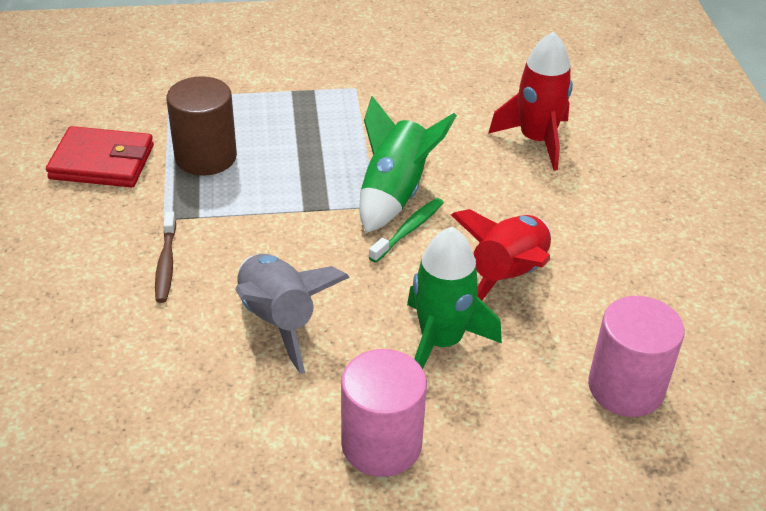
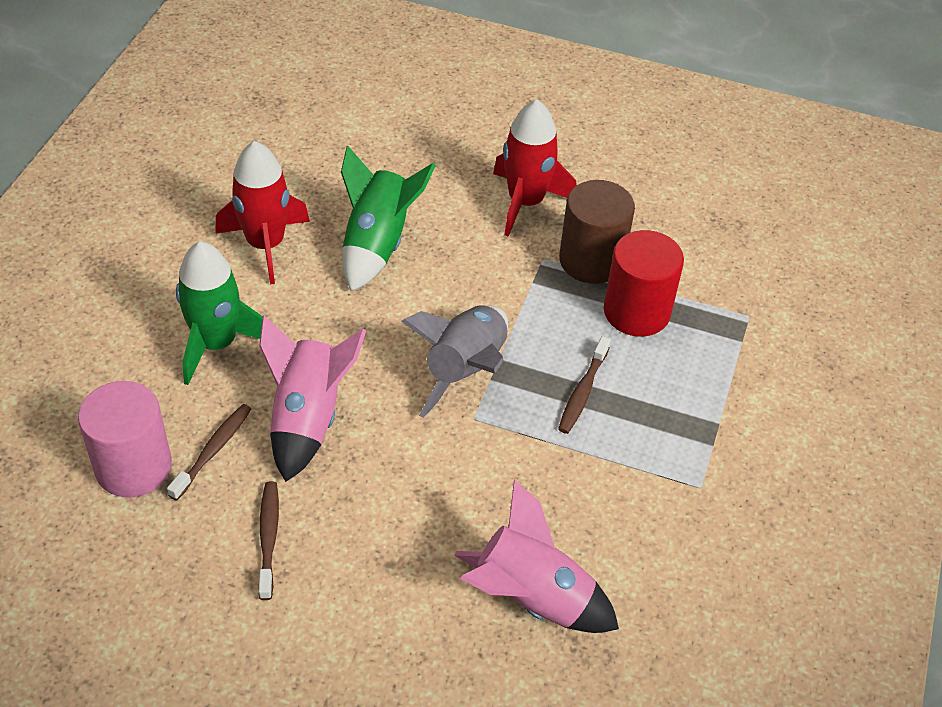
brown toothbrush: 1 -> 3
green toothbrush: 1 -> 0
pink cylinder: 2 -> 1
pink rocket: 0 -> 2
red cylinder: 0 -> 1
red wallet: 1 -> 0

